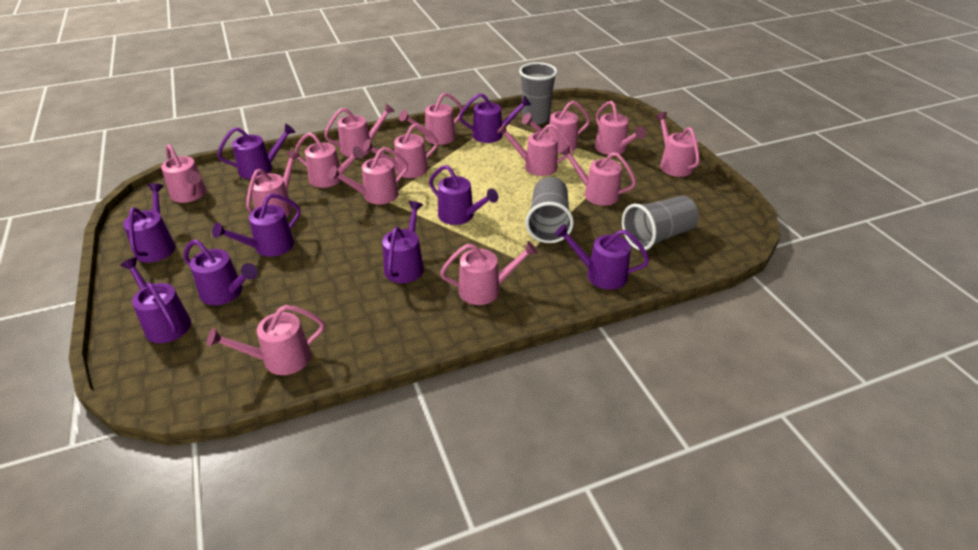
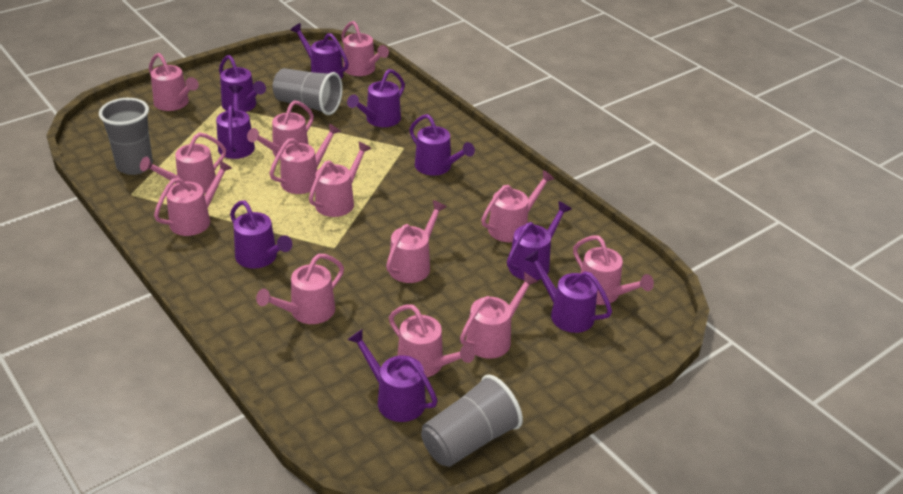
pink watering can: 14 -> 13

